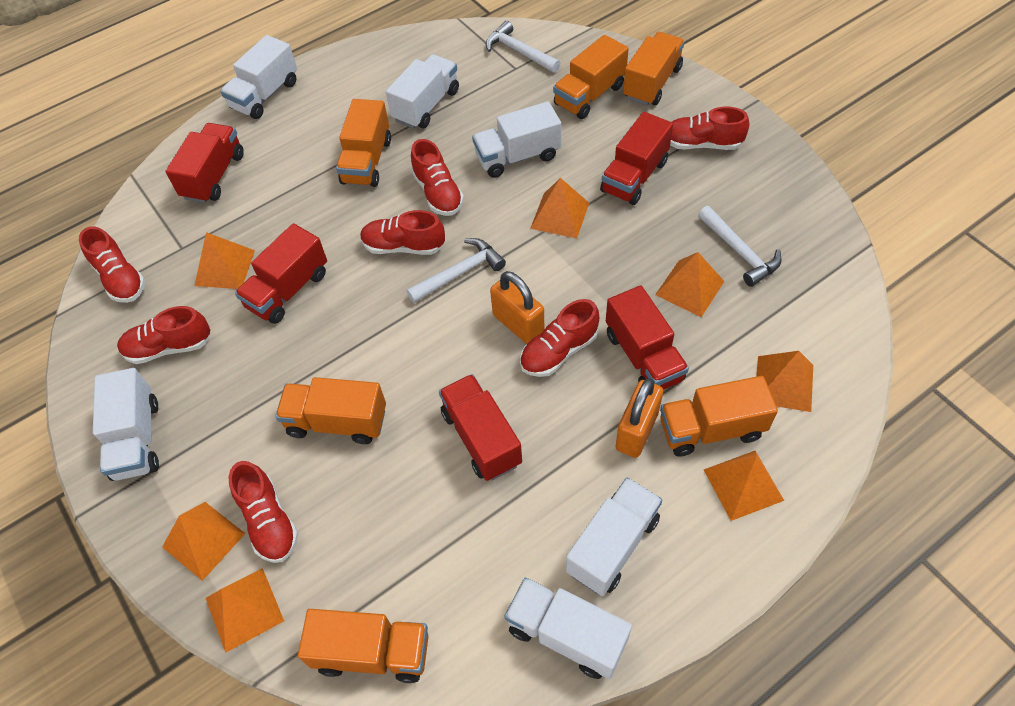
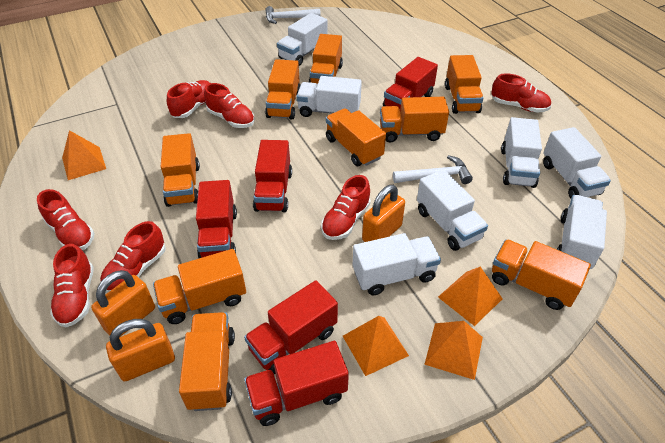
orange padlock: 2 -> 3
orange pyramid: 7 -> 4
orange truck: 6 -> 9
white hammer: 3 -> 2
white truck: 6 -> 7

